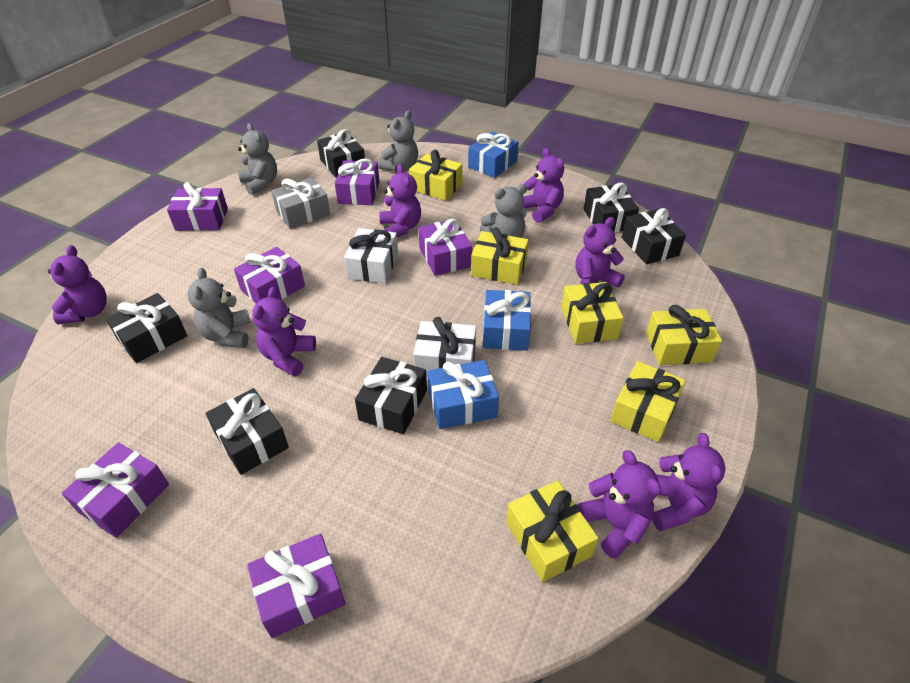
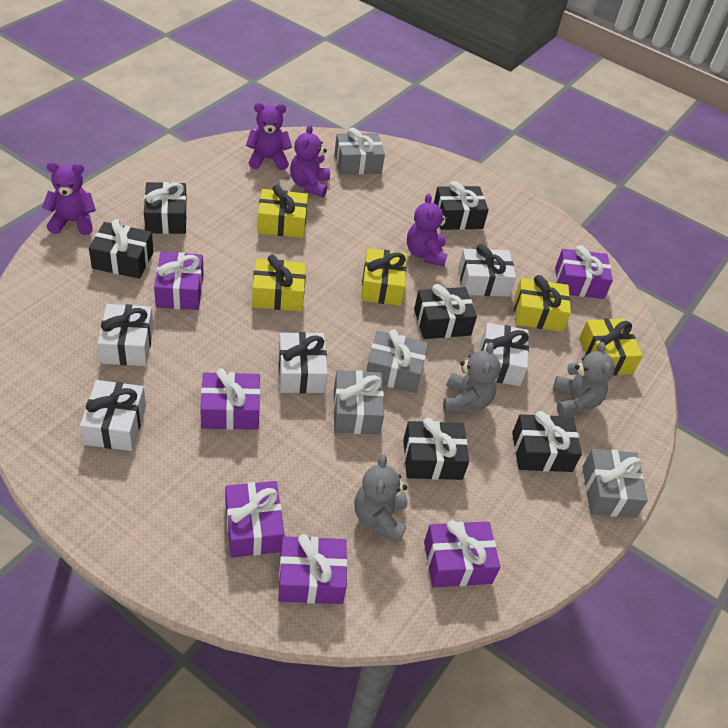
blue gift: 3 -> 0
grey gift: 1 -> 4
grey teddy bear: 4 -> 3
purple teddy bear: 7 -> 4
white gift: 2 -> 5
yellow gift: 6 -> 5

